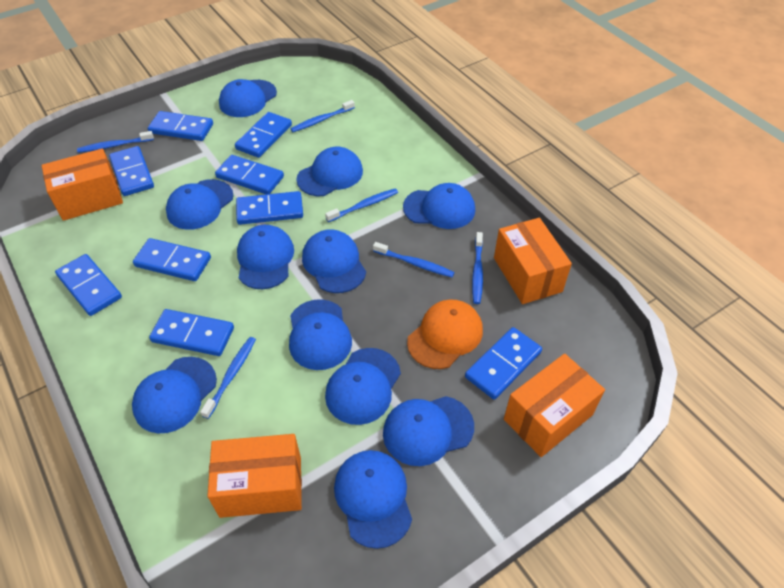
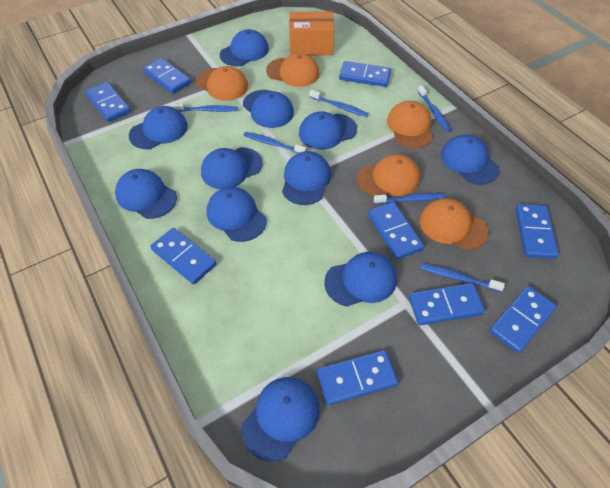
orange box: 4 -> 1
orange cap: 1 -> 5

